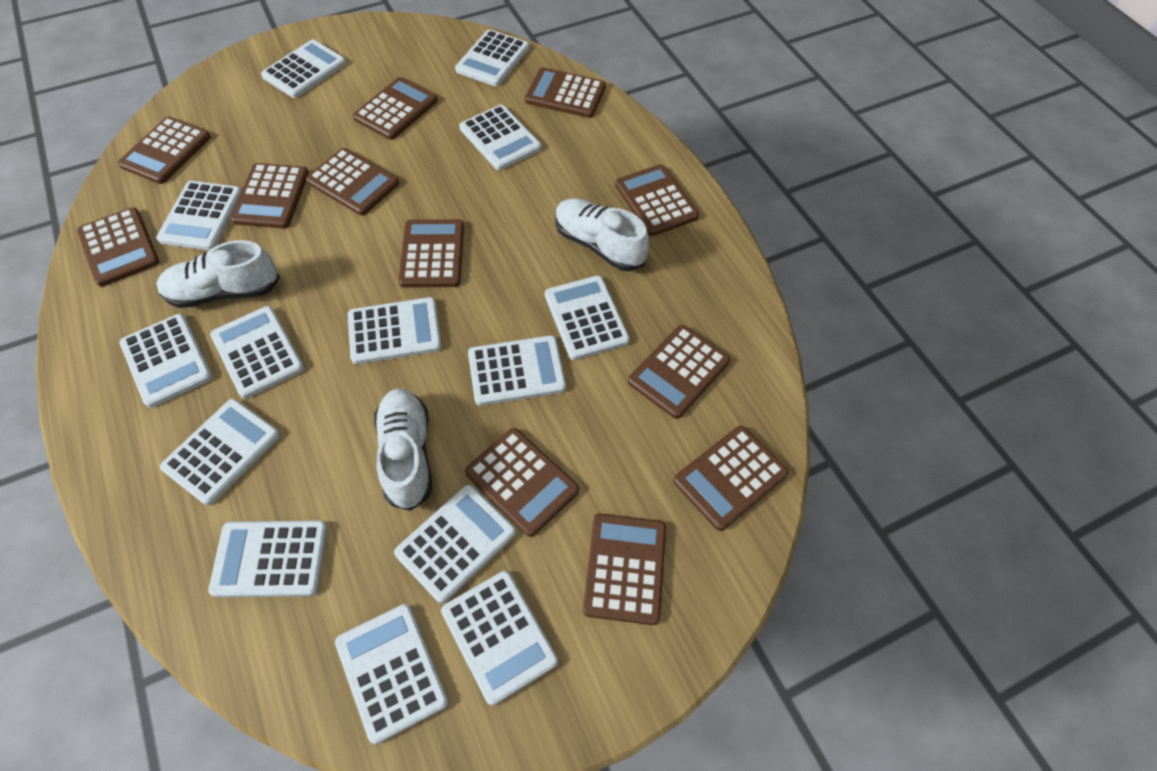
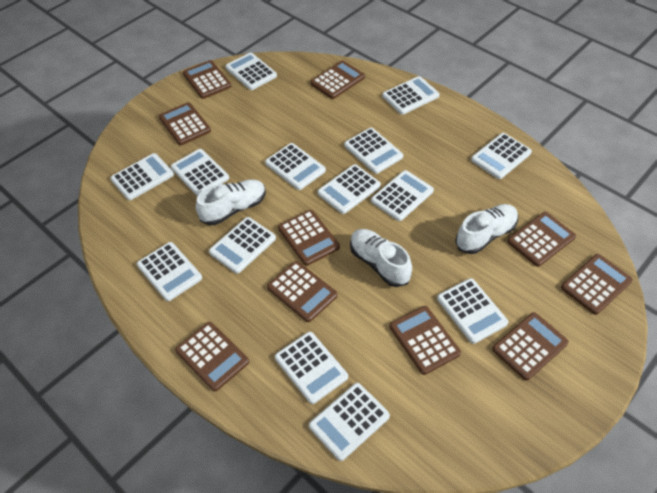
brown calculator: 12 -> 10

